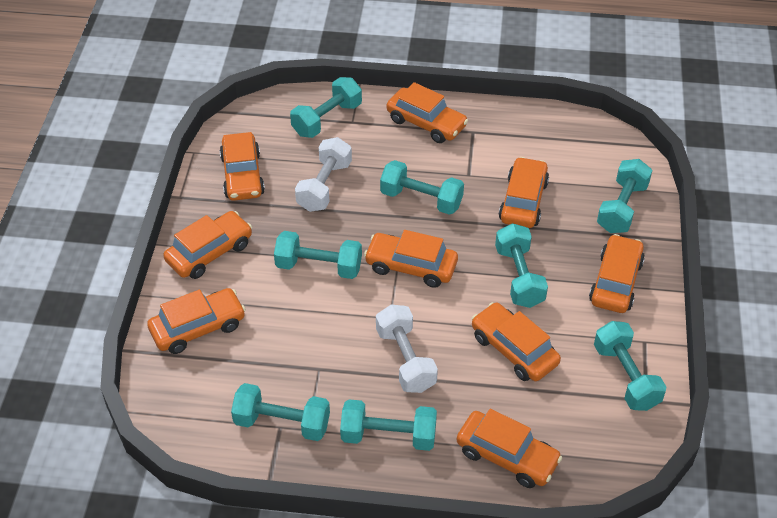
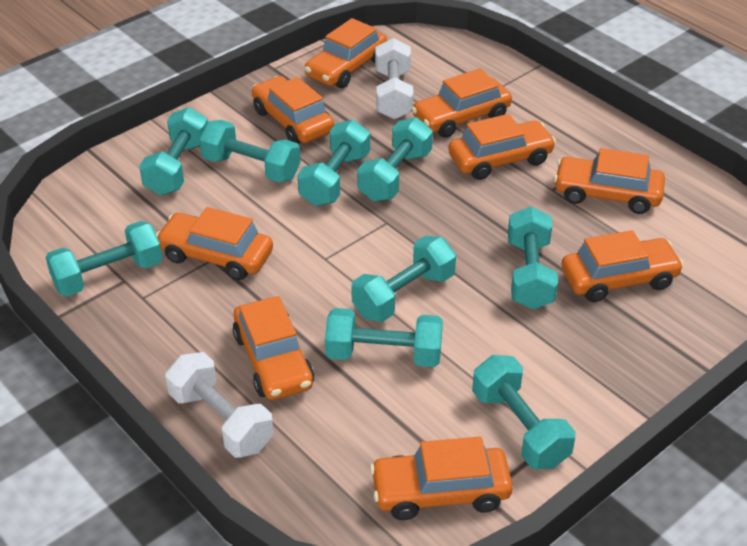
turquoise dumbbell: 8 -> 9

